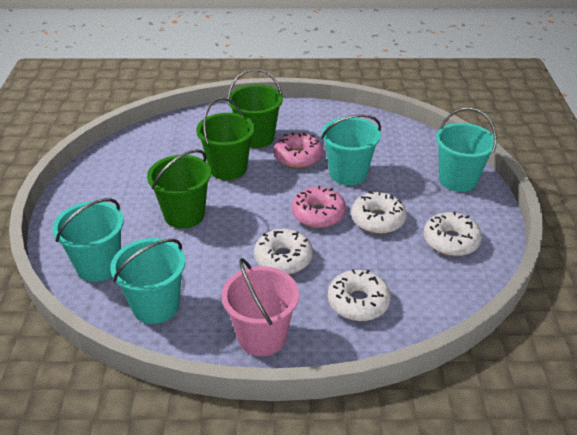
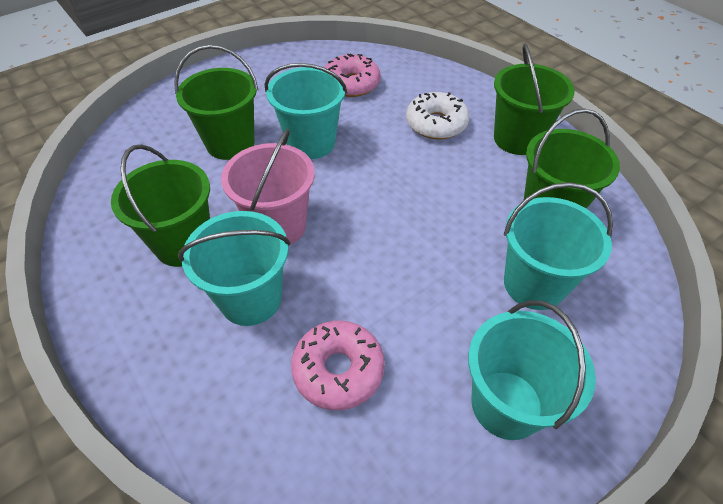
green bucket: 3 -> 4
white donut: 4 -> 1

